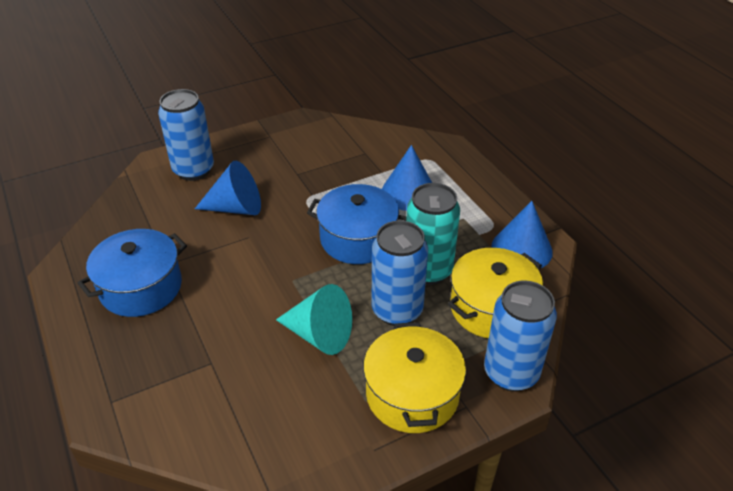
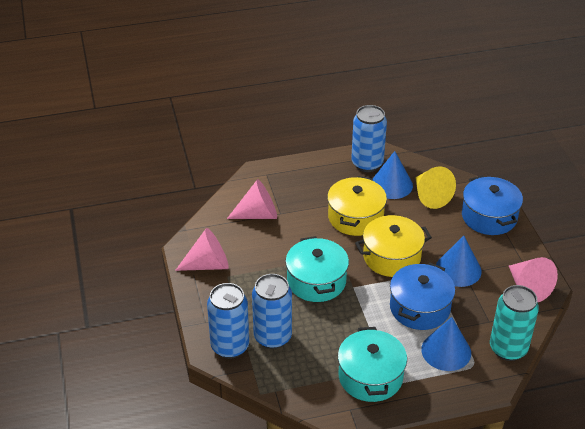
pink cone: 0 -> 3
turquoise cone: 1 -> 0
turquoise pot: 0 -> 2
yellow cone: 0 -> 1

